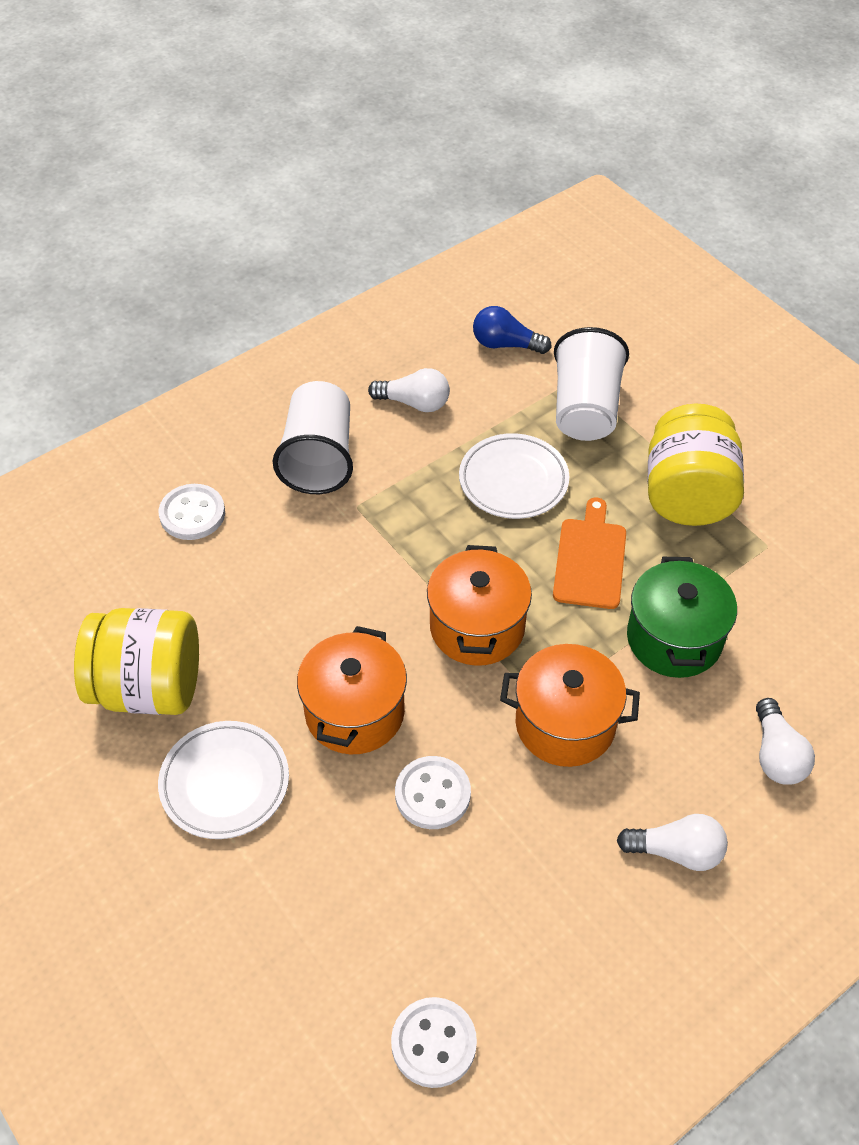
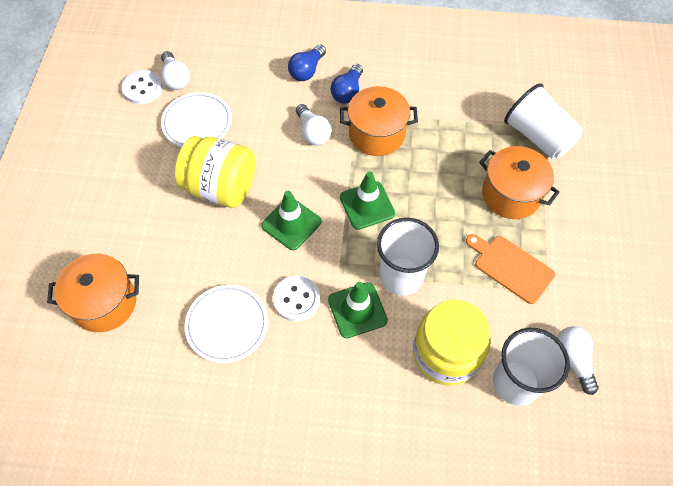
blue light bulb: 1 -> 2
green pot: 1 -> 0
green traffic cone: 0 -> 3
white button: 3 -> 2
white cup: 2 -> 3

